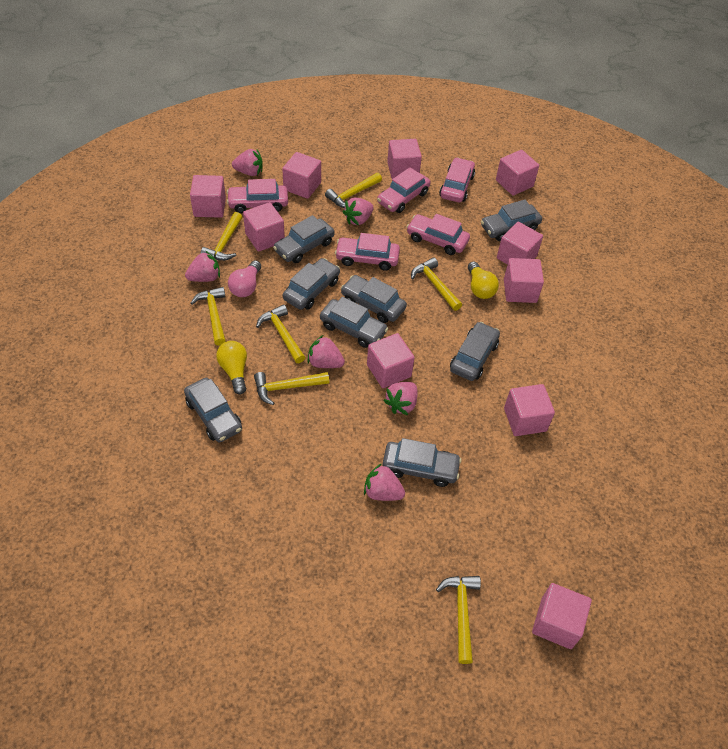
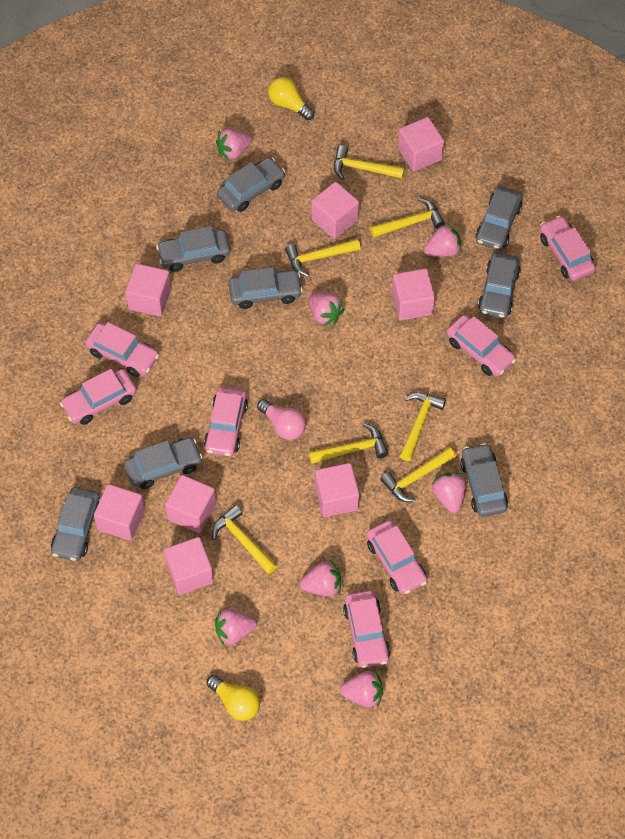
pink car: 5 -> 7
pink cube: 10 -> 8
pink strawberry: 6 -> 7

